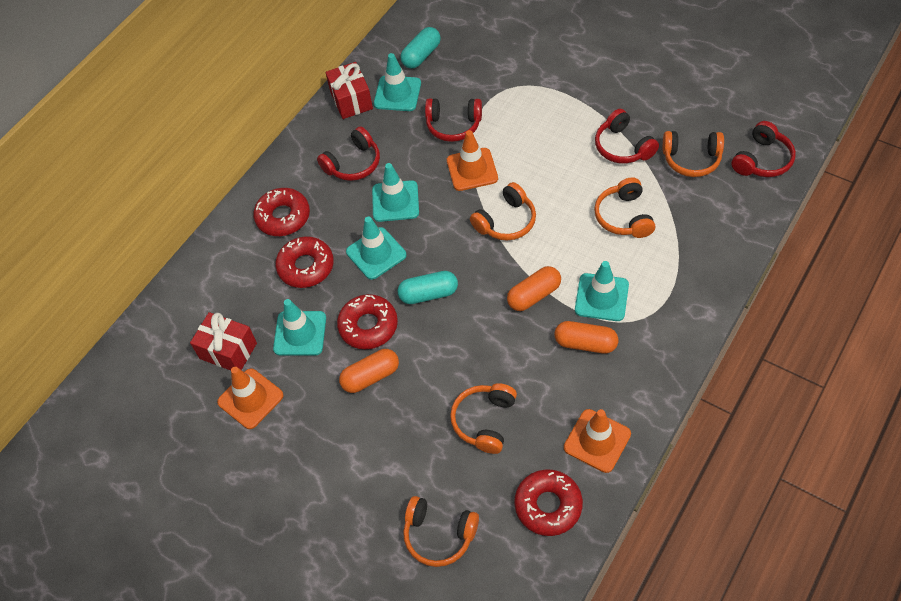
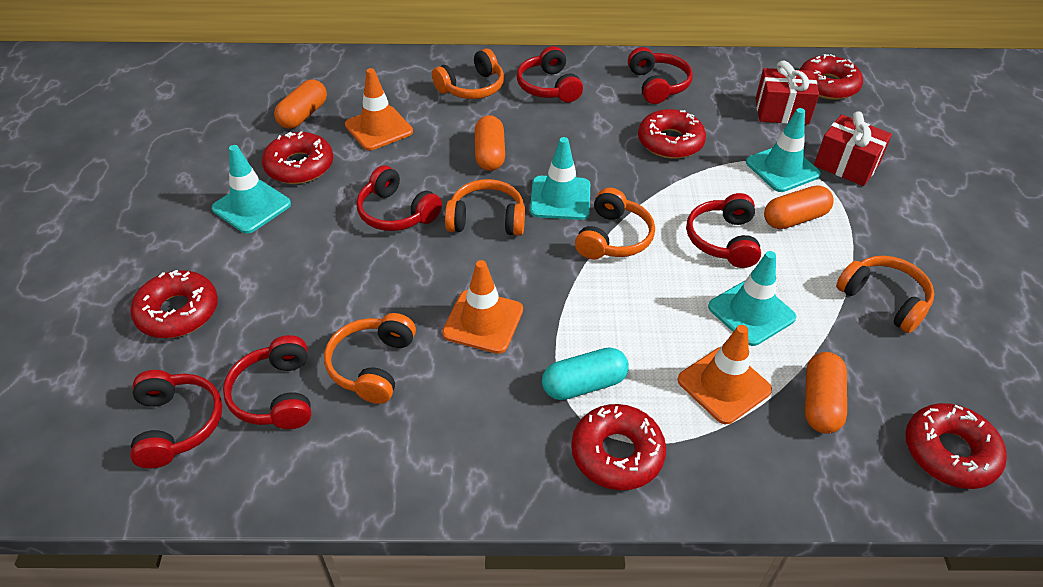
orange capsule: 3 -> 4
red donut: 4 -> 6
red headphones: 4 -> 6
turquoise capsule: 2 -> 1
turquoise traffic cone: 5 -> 4

